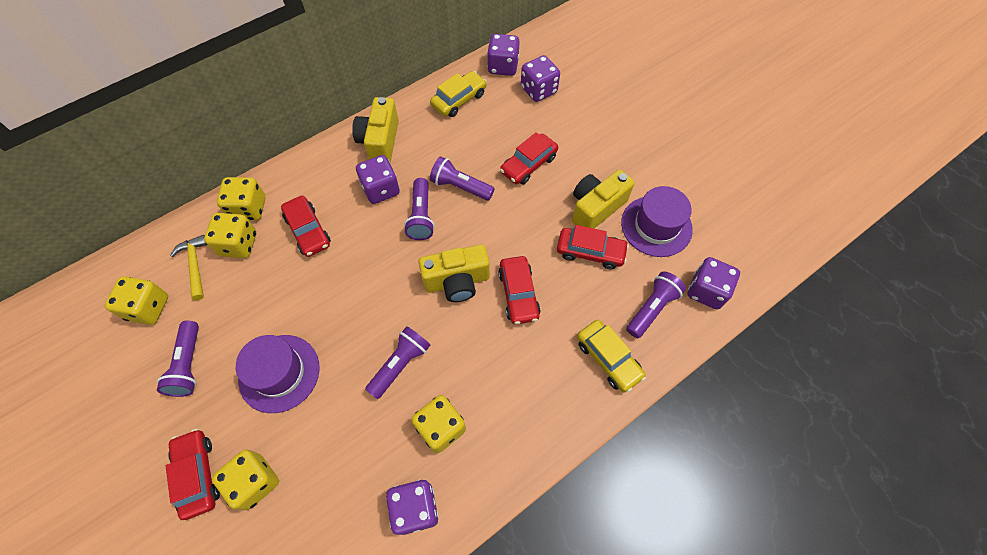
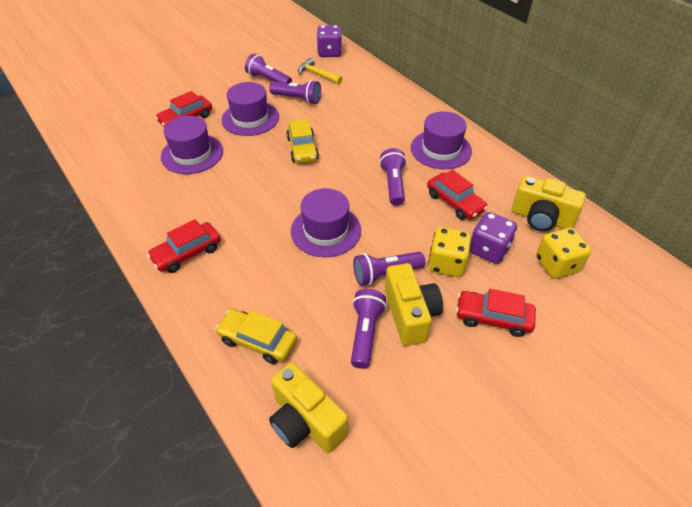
purple dice: 5 -> 2
purple hat: 2 -> 4
red car: 5 -> 4
yellow dice: 5 -> 2

